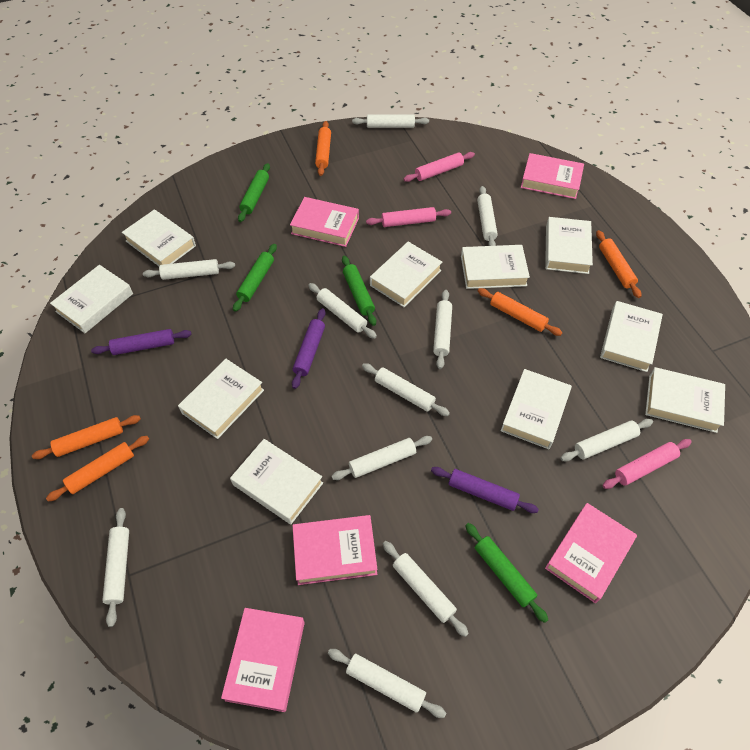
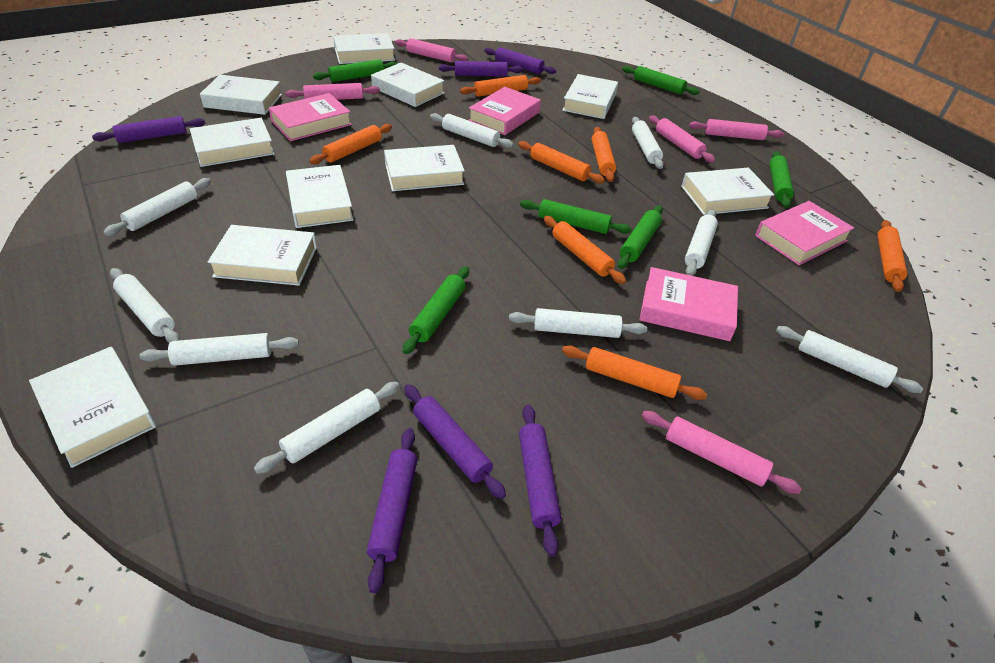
green rolling pin: 4 -> 6
orange rolling pin: 5 -> 7
pink book: 5 -> 4
pink rolling pin: 3 -> 5
purple rolling pin: 3 -> 6
white rolling pin: 11 -> 9

